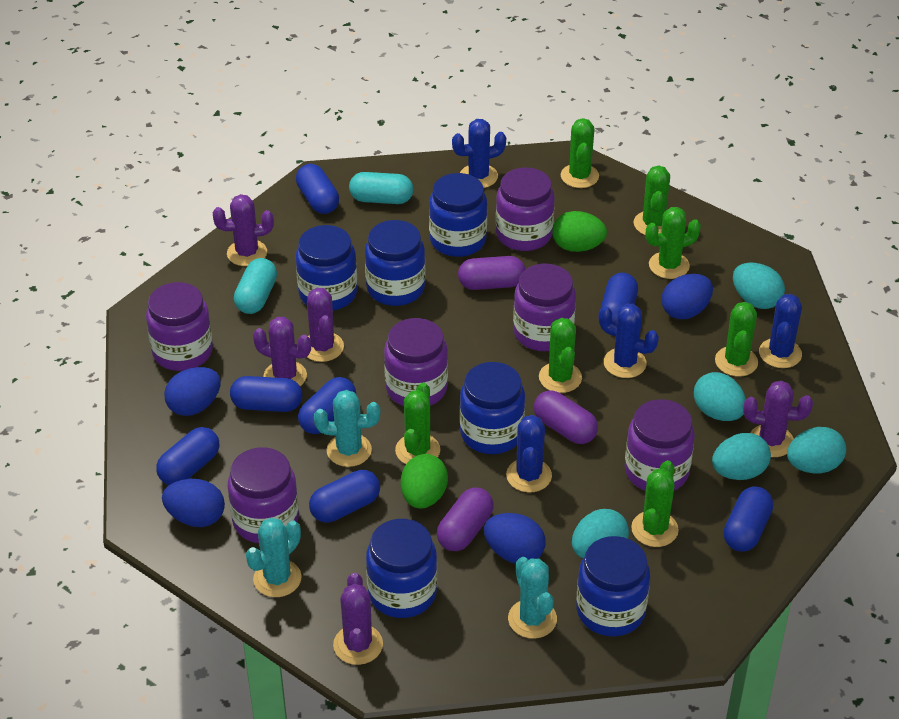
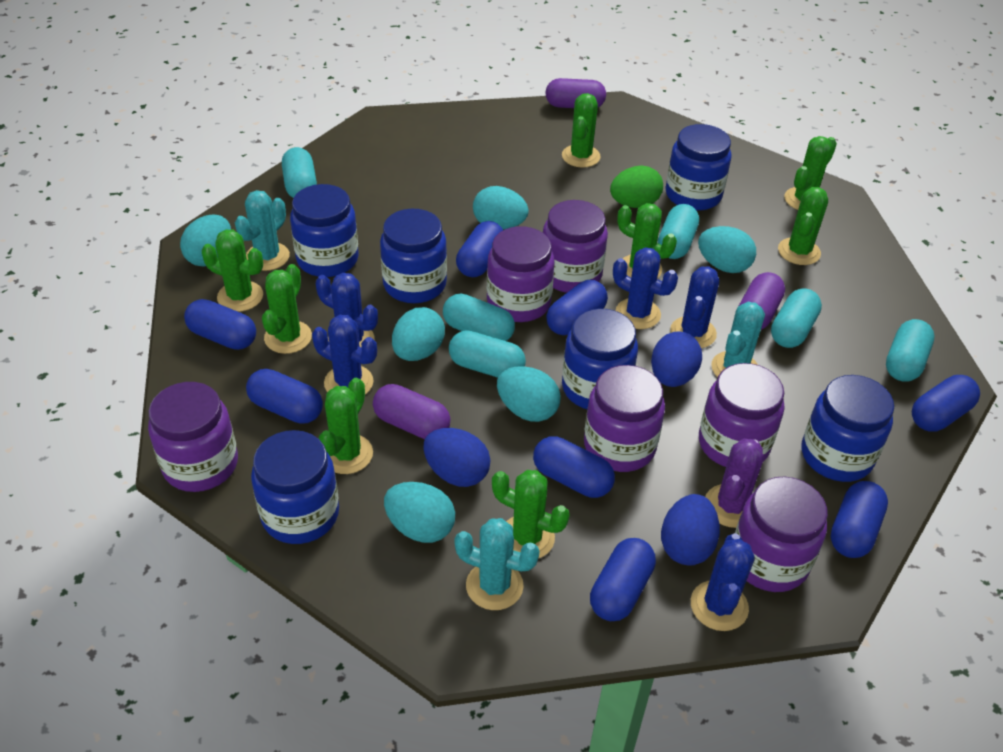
blue cactus: 4 -> 5
blue capsule: 7 -> 8
blue egg: 4 -> 3
green cactus: 7 -> 8
green egg: 2 -> 1
purple cactus: 5 -> 1
turquoise capsule: 2 -> 6
turquoise egg: 5 -> 6

